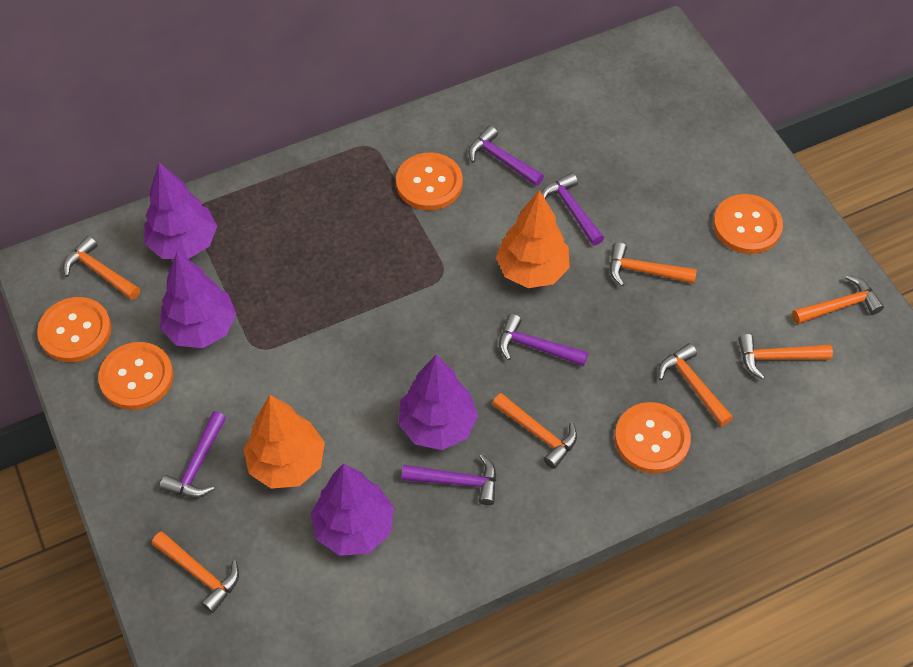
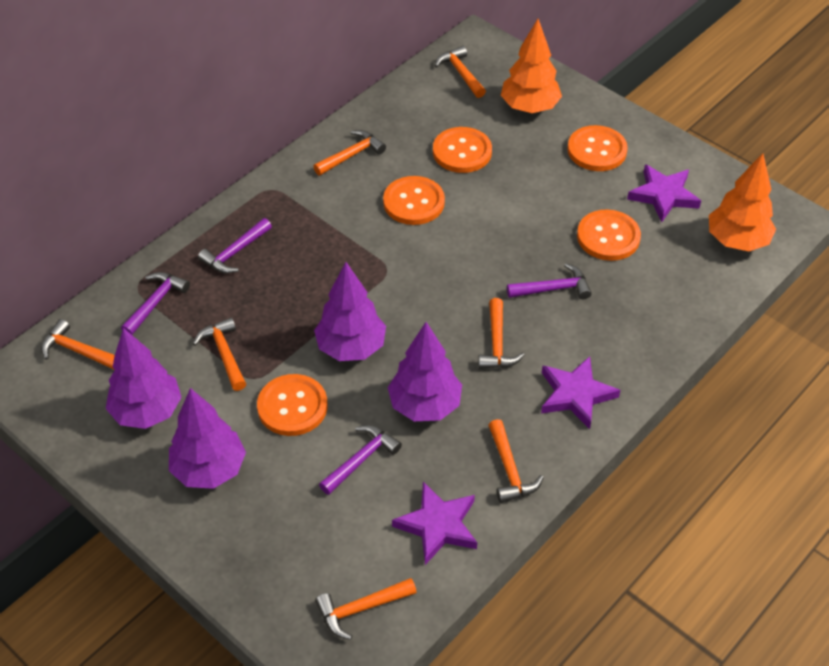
purple hammer: 5 -> 4
purple star: 0 -> 3

